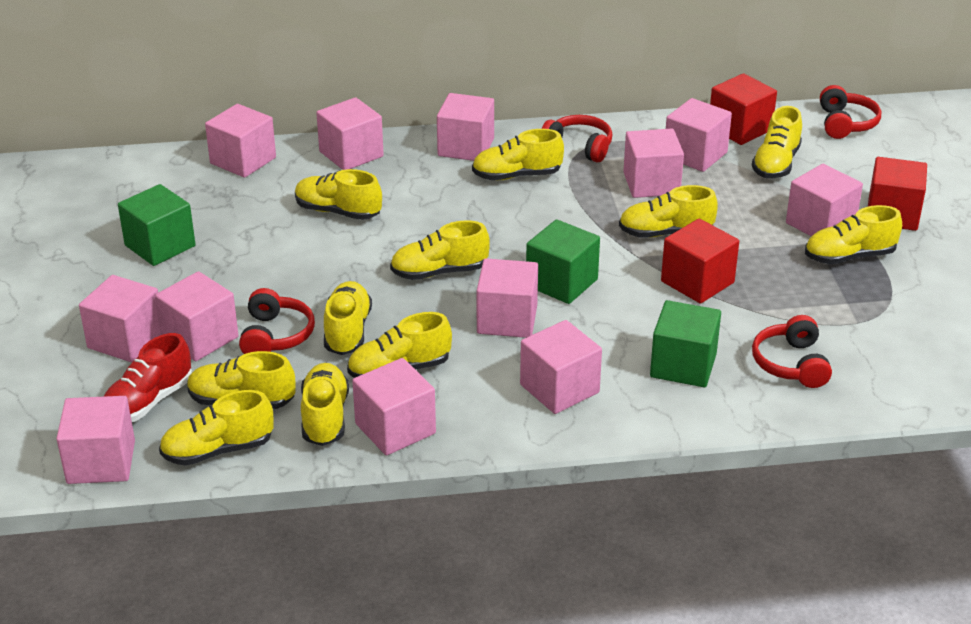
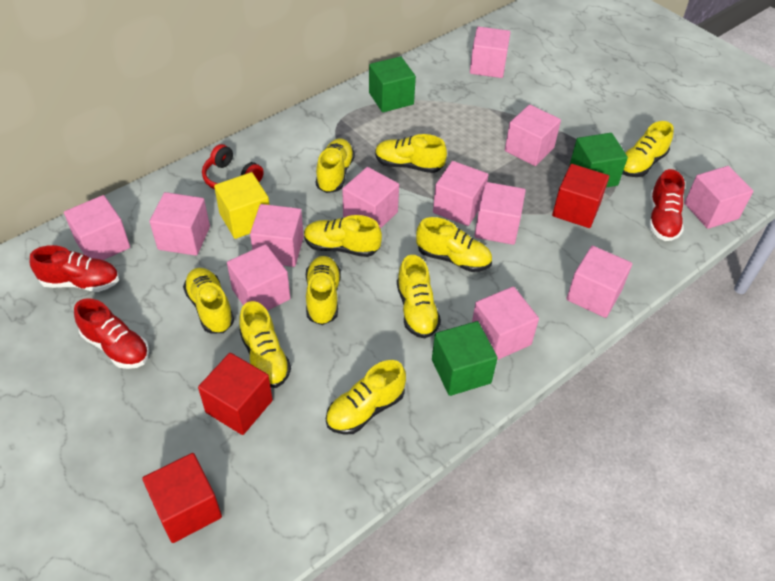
red headphones: 4 -> 1
red shoe: 1 -> 3
yellow cube: 0 -> 1
yellow shoe: 11 -> 10

